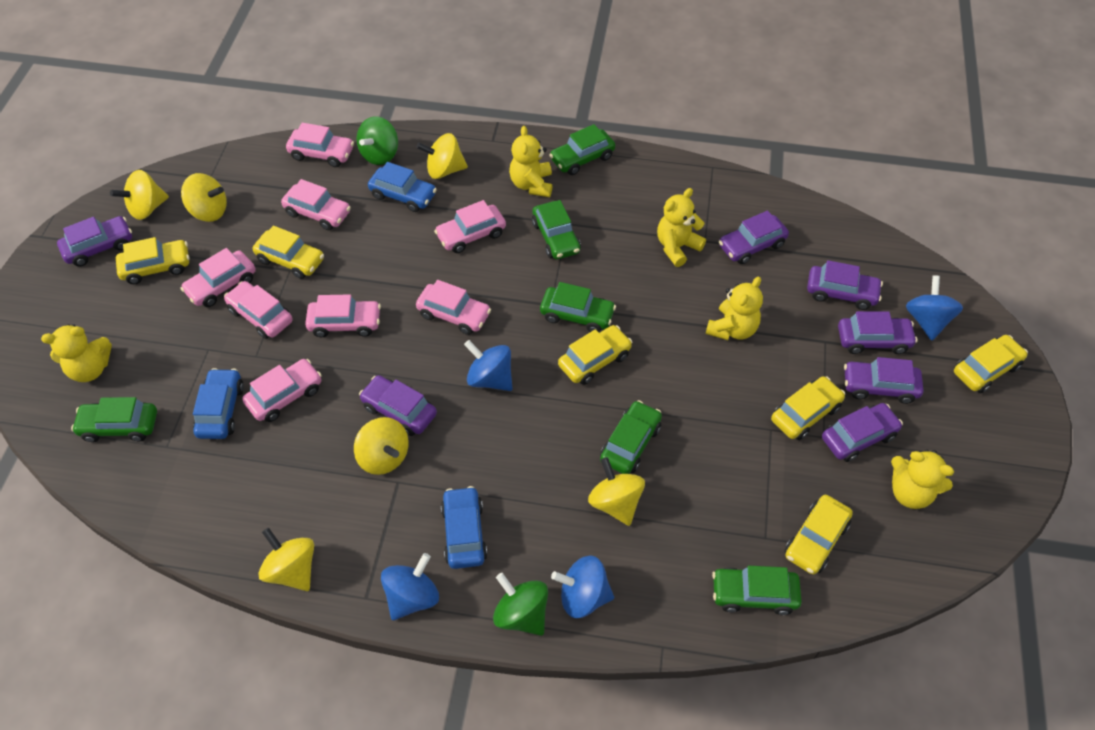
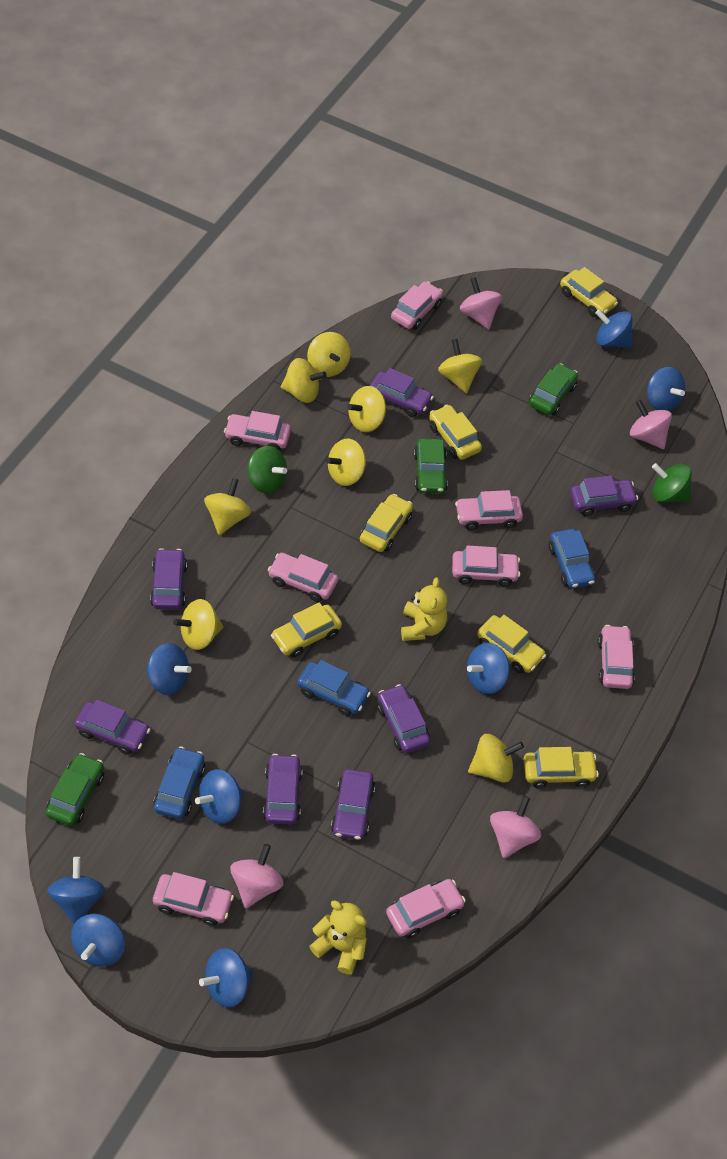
blue spinning top: 4 -> 8
green car: 6 -> 3
pink spinning top: 0 -> 4
yellow spinning top: 6 -> 8
yellow teddy bear: 5 -> 2

